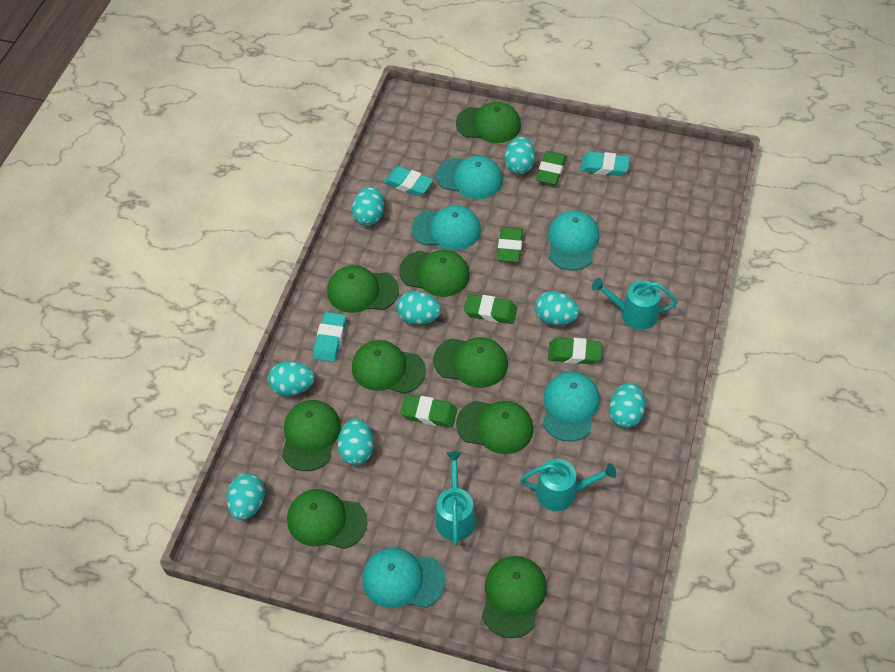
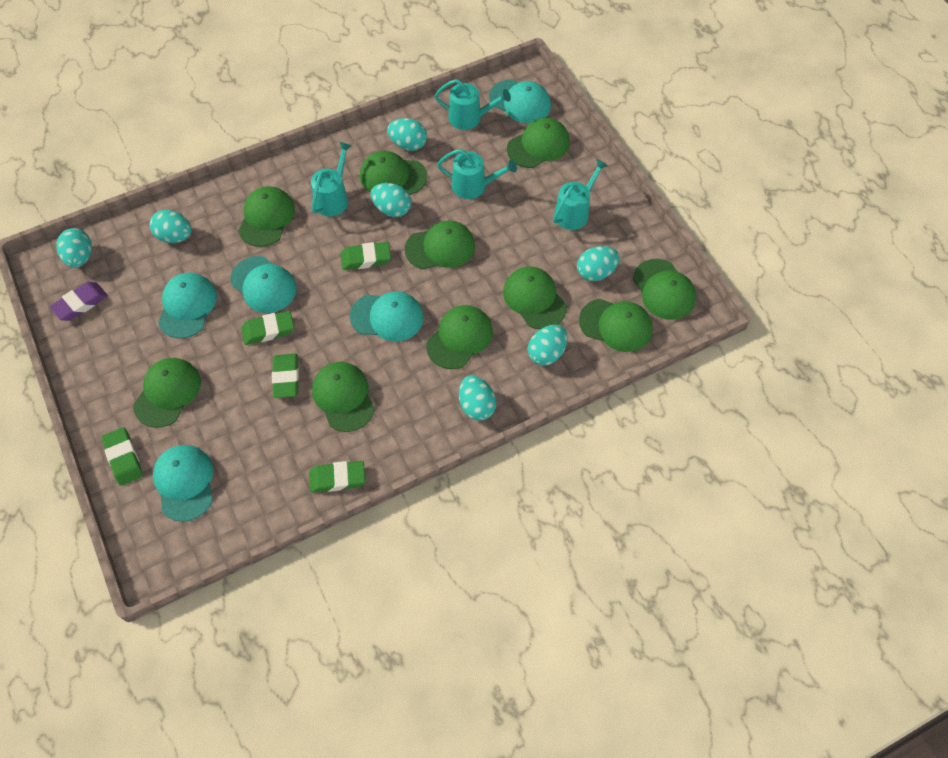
green cap: 9 -> 10
purple eraser: 0 -> 1
turquoise egg: 8 -> 7
turquoise eraser: 3 -> 0
turquoise watering can: 3 -> 4

